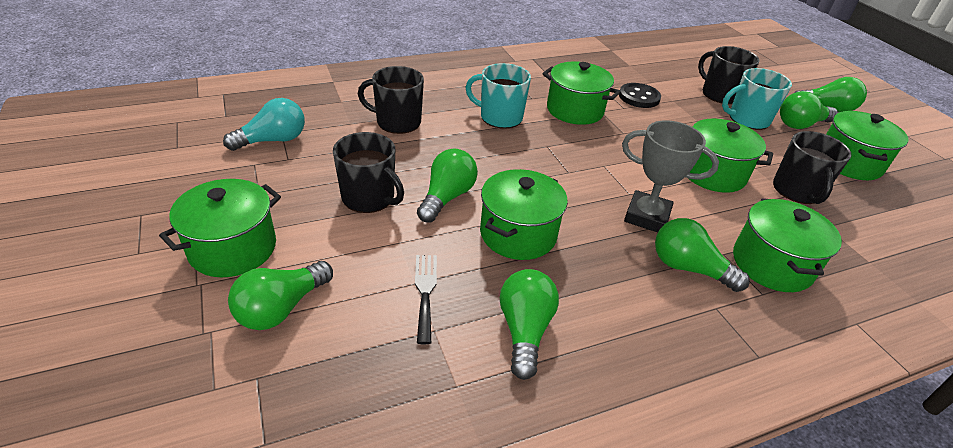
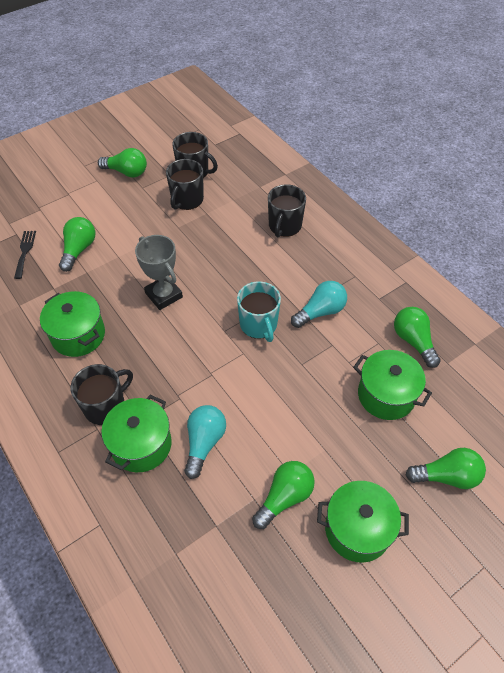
black button: 1 -> 0
green light bulb: 6 -> 5
green pot: 6 -> 4
turquoise light bulb: 1 -> 2
turquoise mug: 2 -> 1

